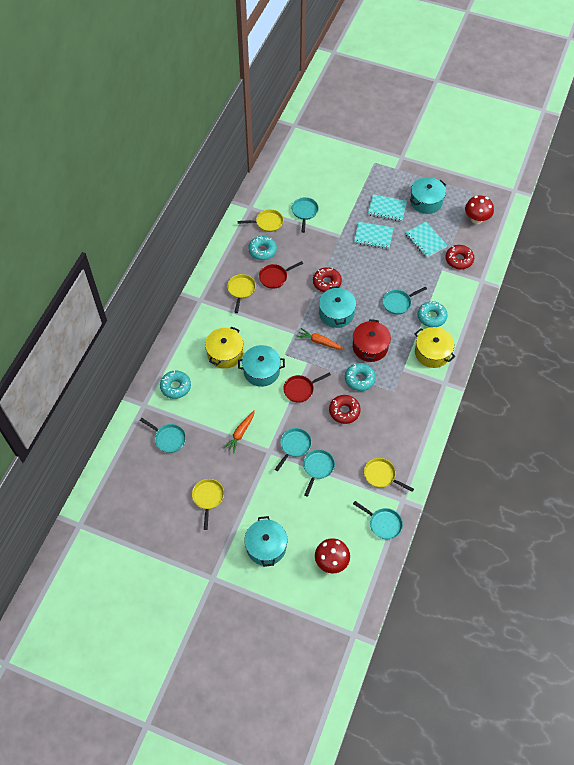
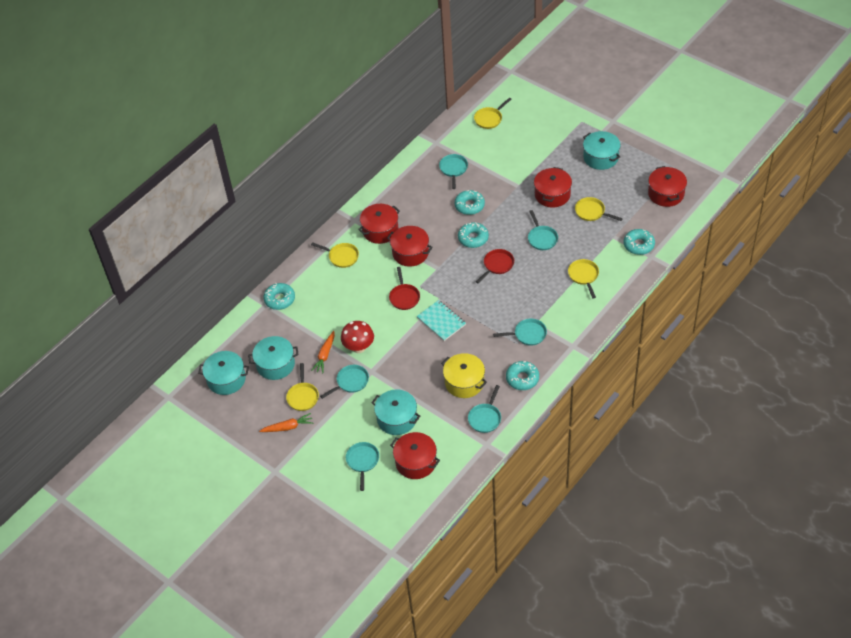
red donut: 3 -> 0
red mushroom: 2 -> 1
red pot: 1 -> 5
turquoise donut: 4 -> 5
turquoise notebook: 3 -> 1
yellow pan: 4 -> 5
yellow pot: 2 -> 1

